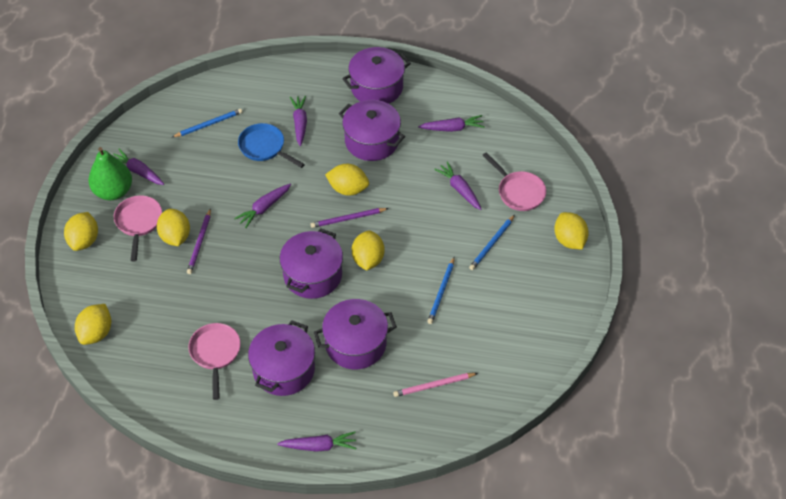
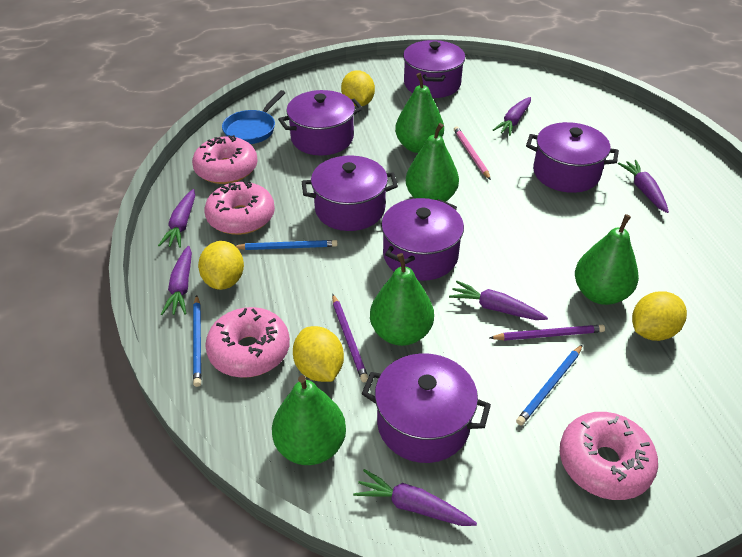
green pear: 1 -> 5
pink donut: 0 -> 4
pink pan: 3 -> 0
purple pot: 5 -> 6
yellow lemon: 6 -> 4

